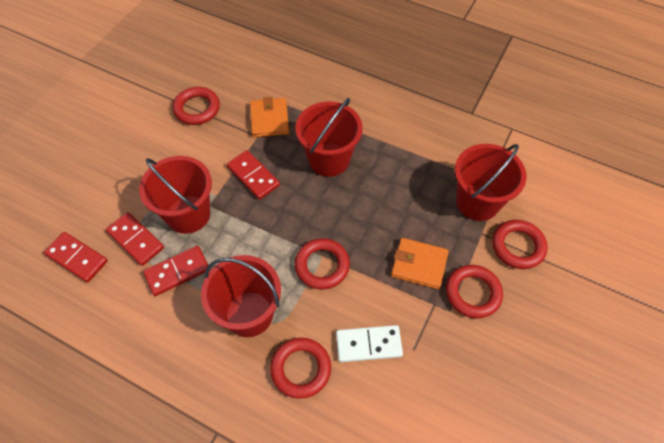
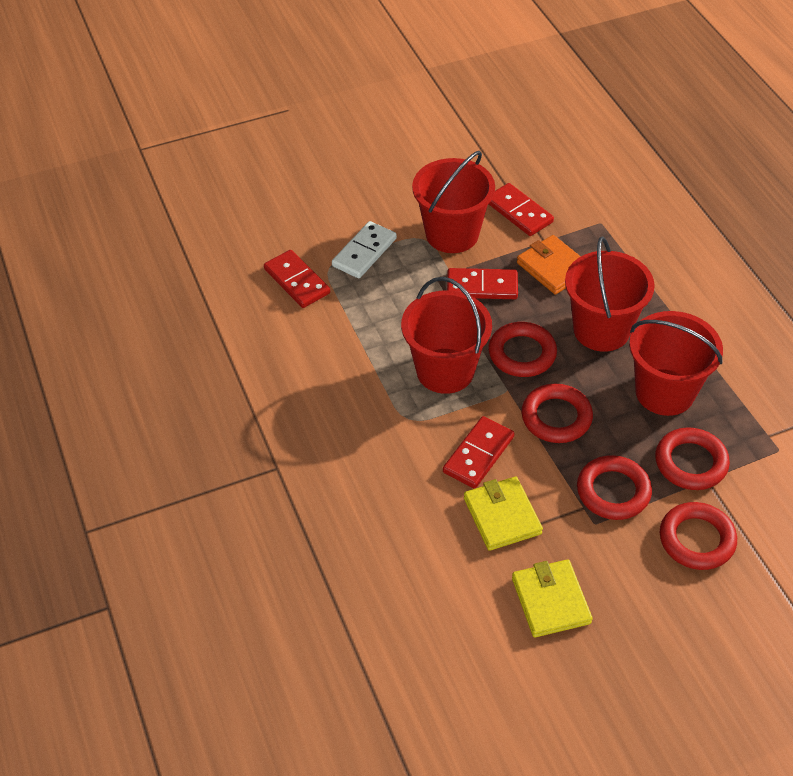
orange wallet: 2 -> 1
yellow wallet: 0 -> 2

